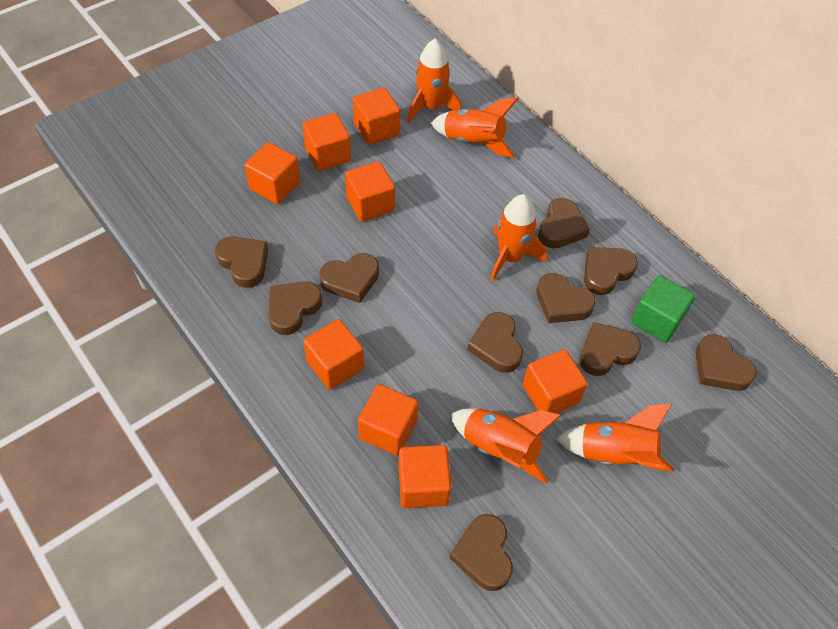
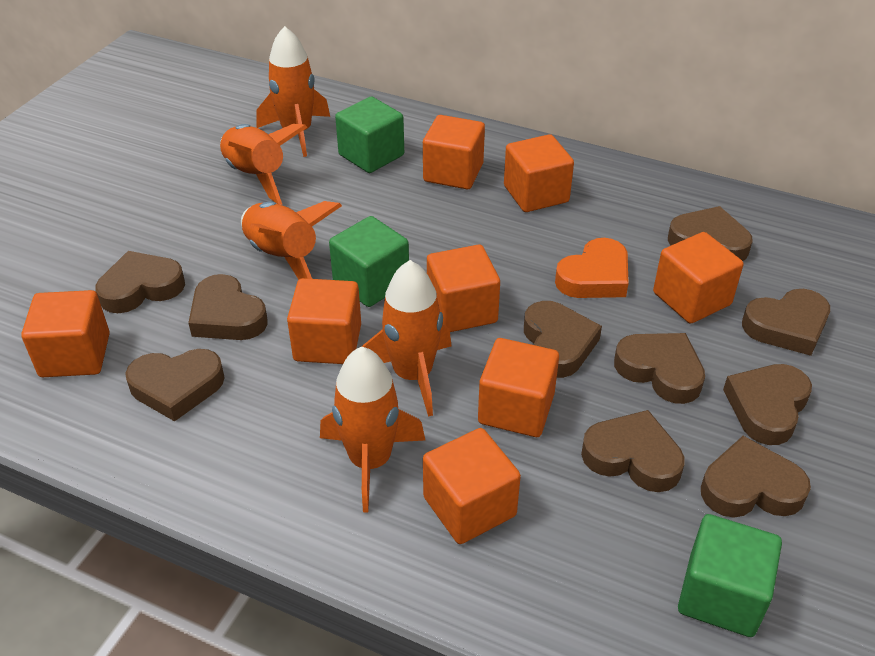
green cube: 1 -> 3
orange heart: 0 -> 1

